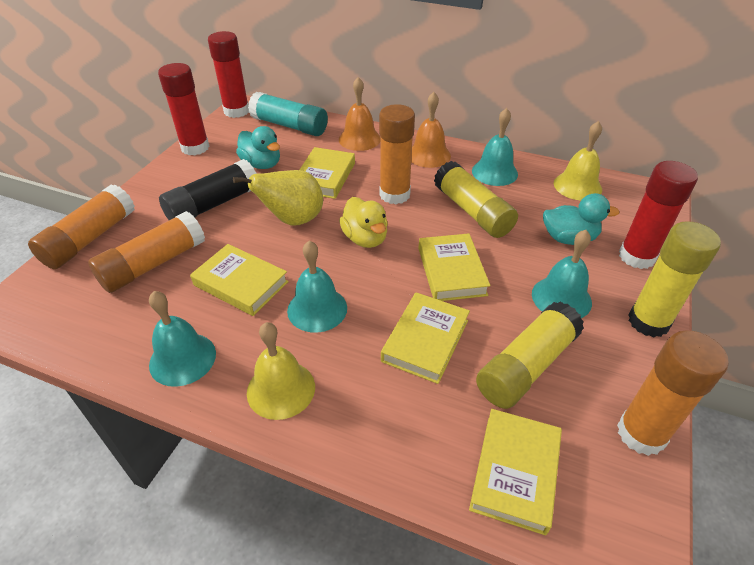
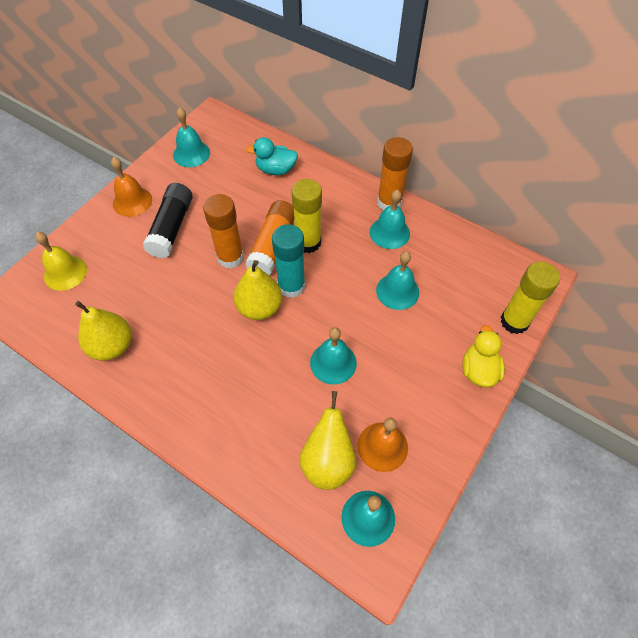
orange glue stick: 4 -> 3
red glue stick: 3 -> 0
turquoise bell: 4 -> 5
turquoise duck: 2 -> 1
yellow bell: 2 -> 1
yellow book: 5 -> 0
yellow glue stick: 3 -> 2
yellow pear: 1 -> 3

